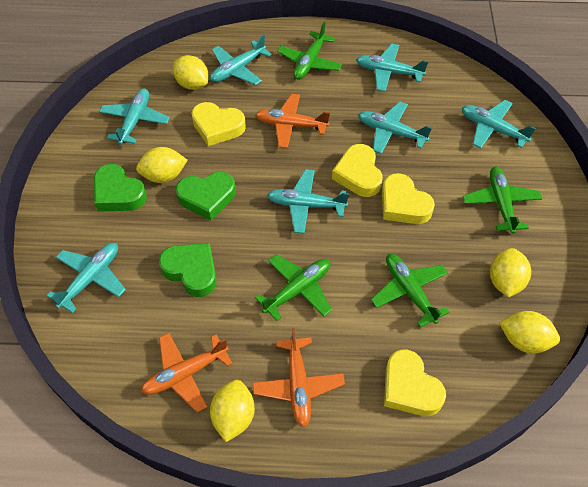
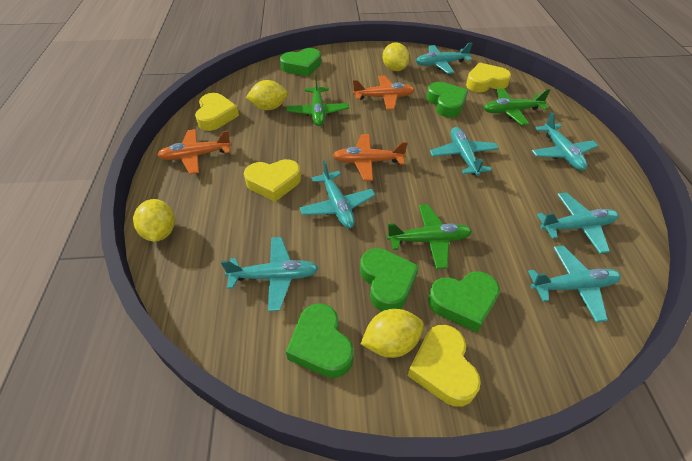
green heart: 3 -> 5
green plane: 4 -> 3
yellow lemon: 5 -> 4

